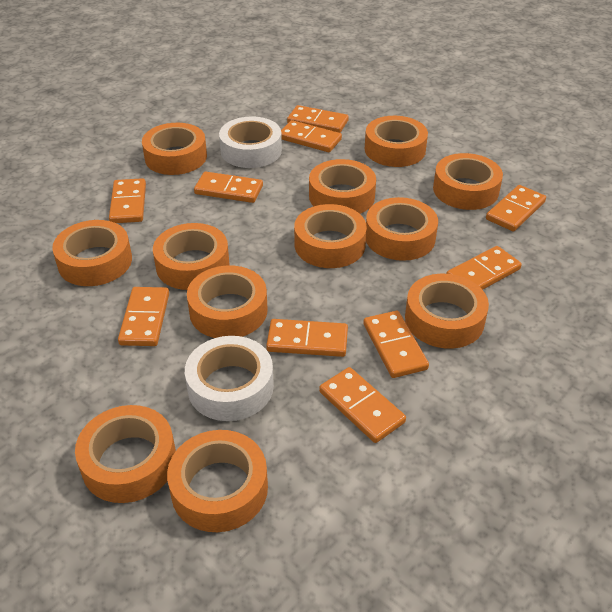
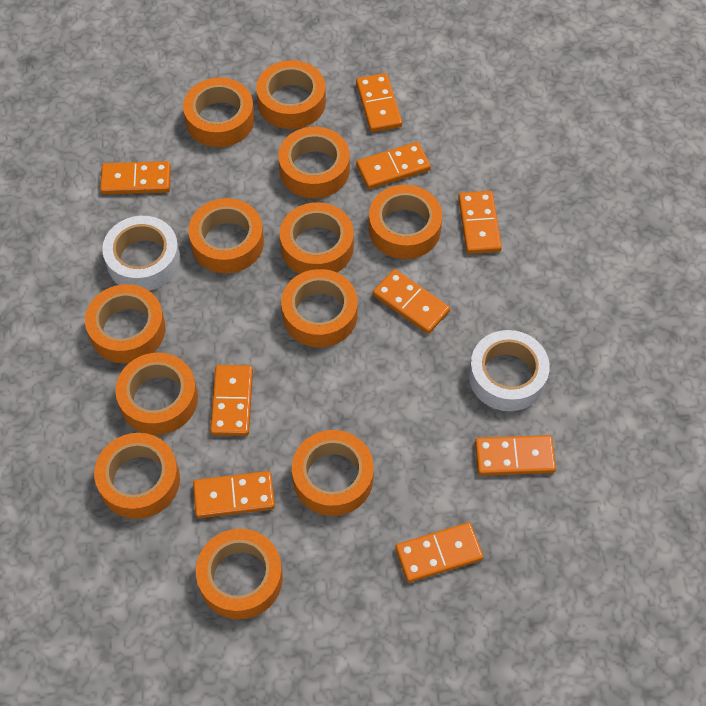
orange domino: 10 -> 9

